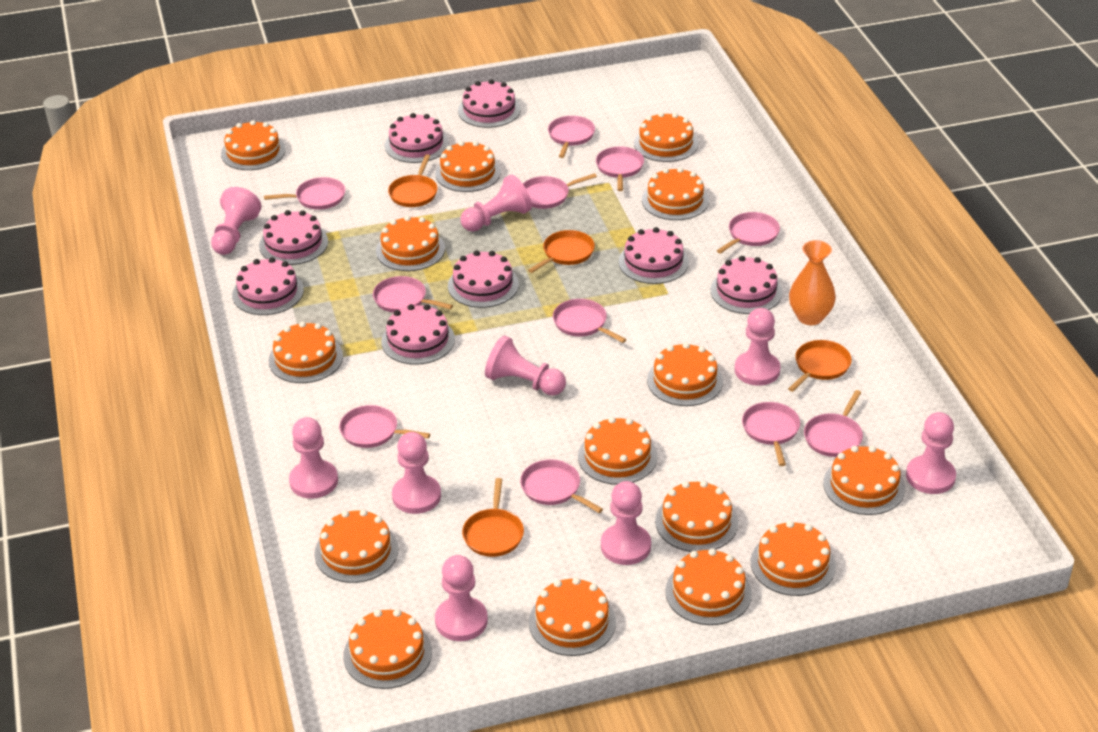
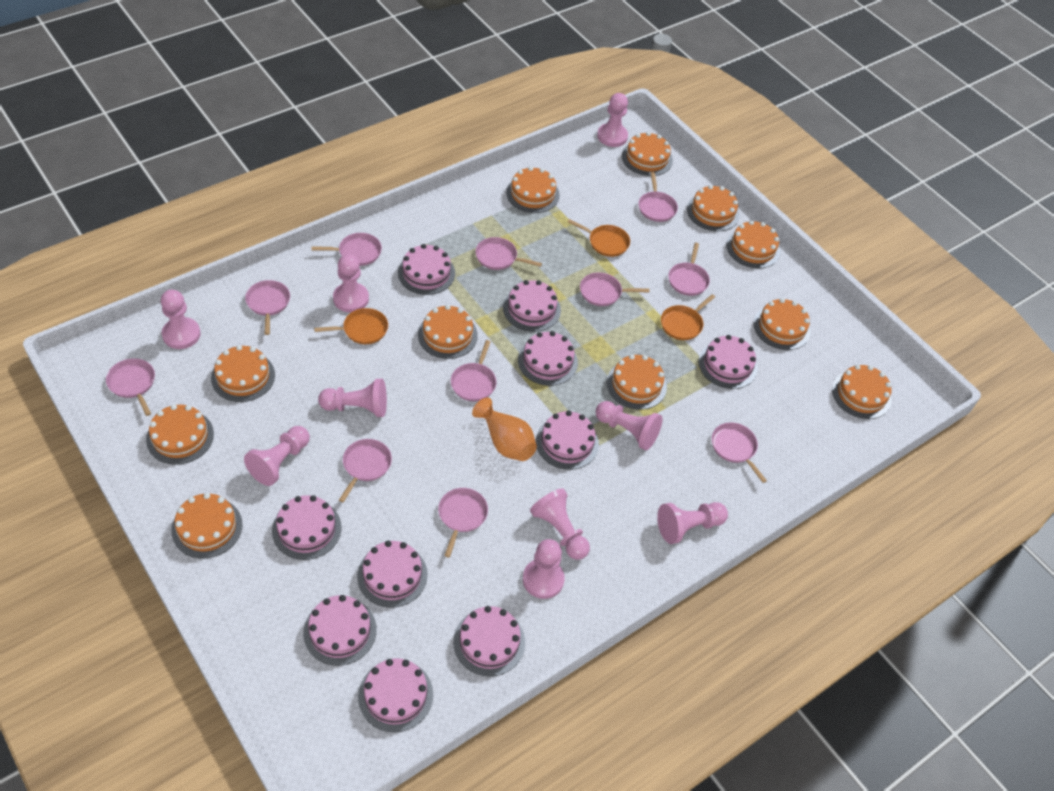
orange cake: 15 -> 11
orange pan: 4 -> 3
pink cake: 8 -> 10

